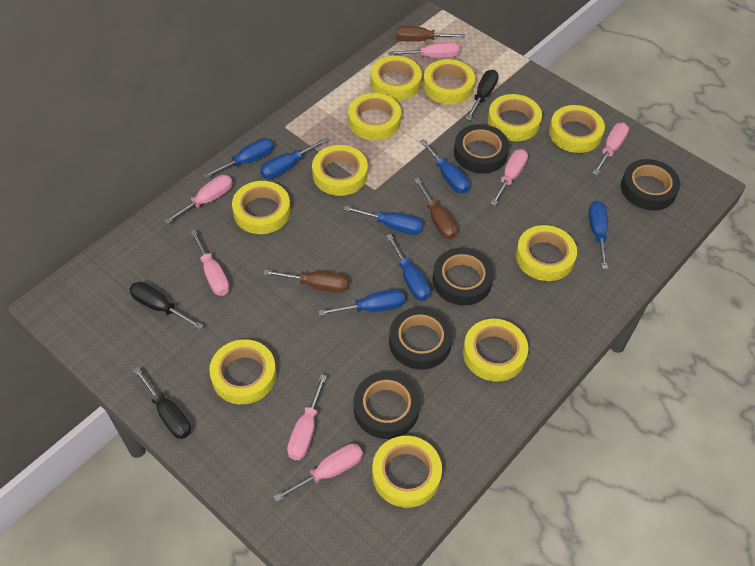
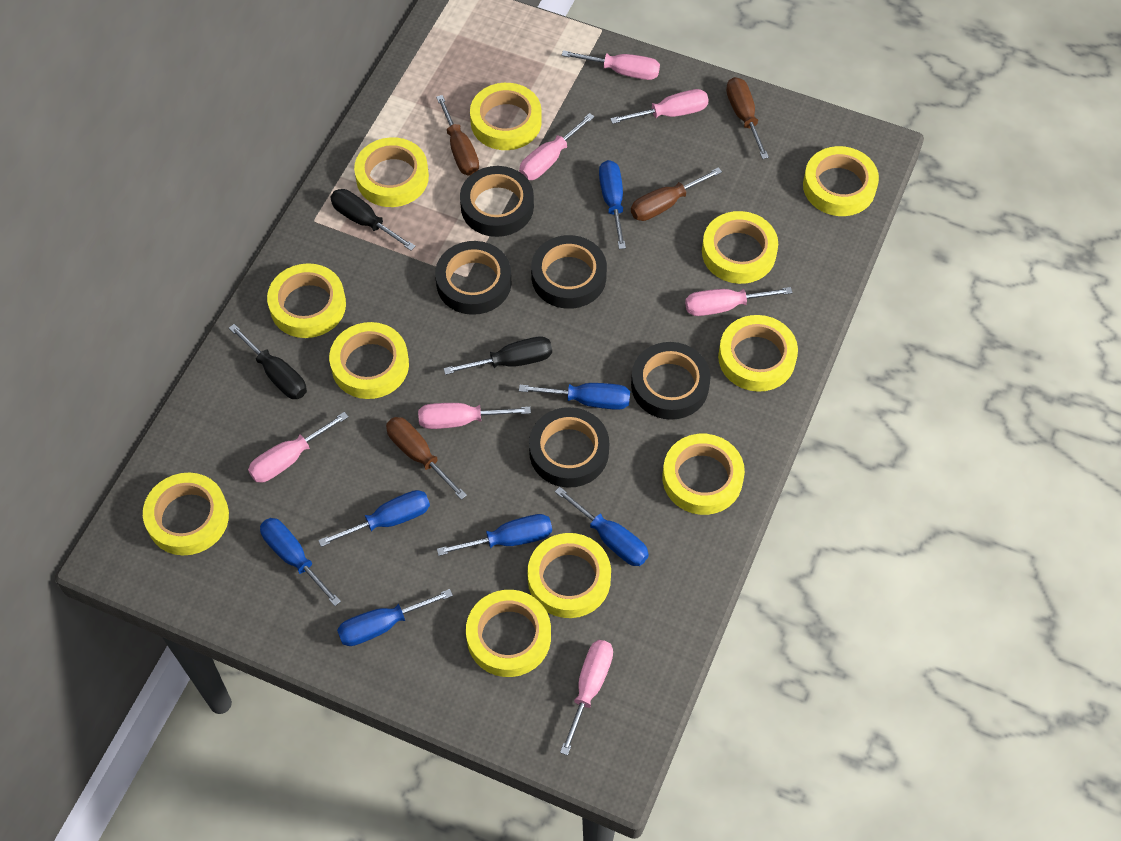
brown screwdriver: 3 -> 4

